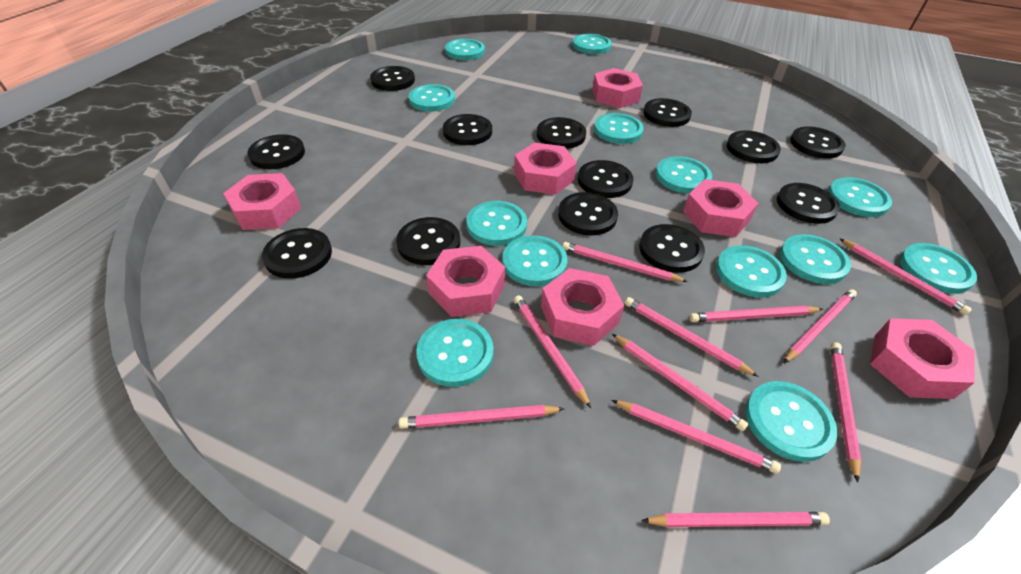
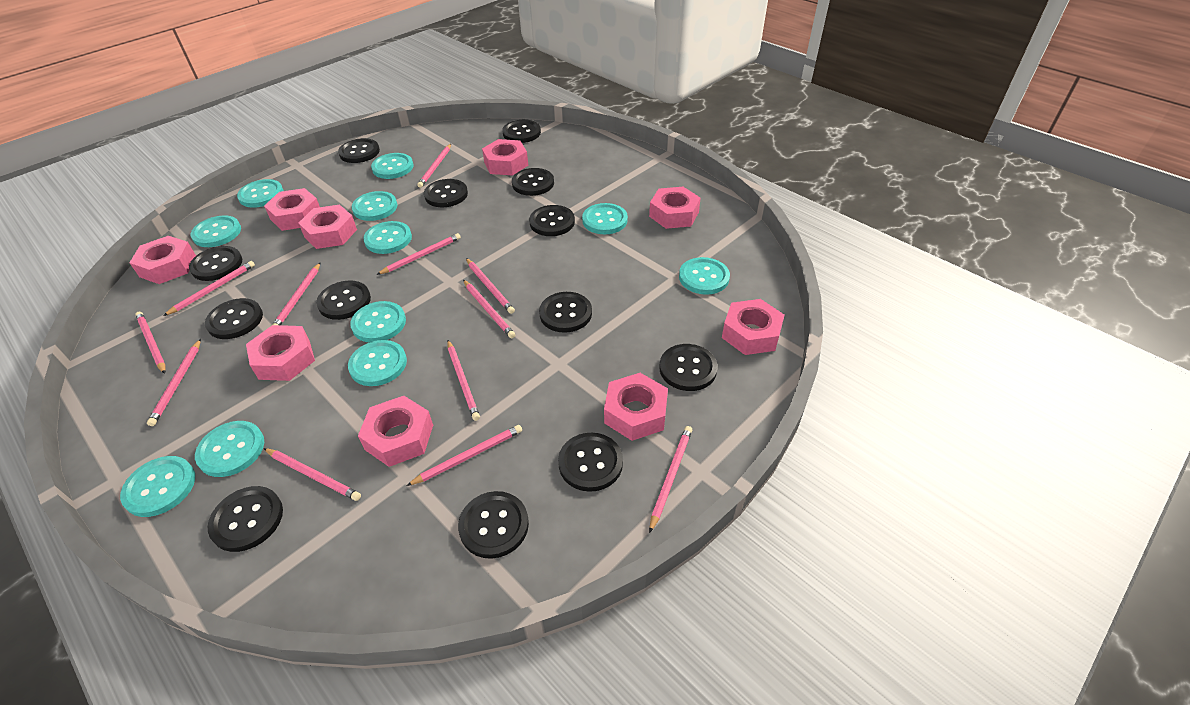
pink nut: 7 -> 9
pink pencil: 11 -> 12
turquoise button: 13 -> 11

